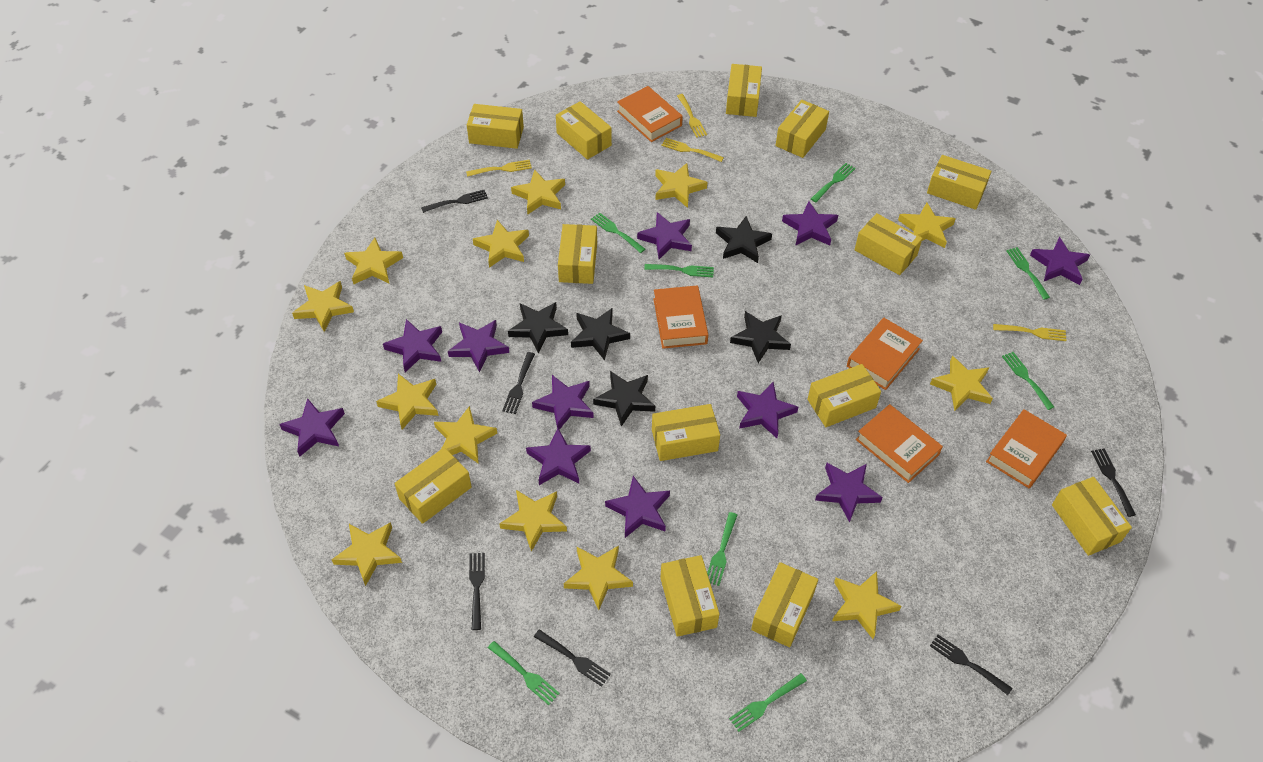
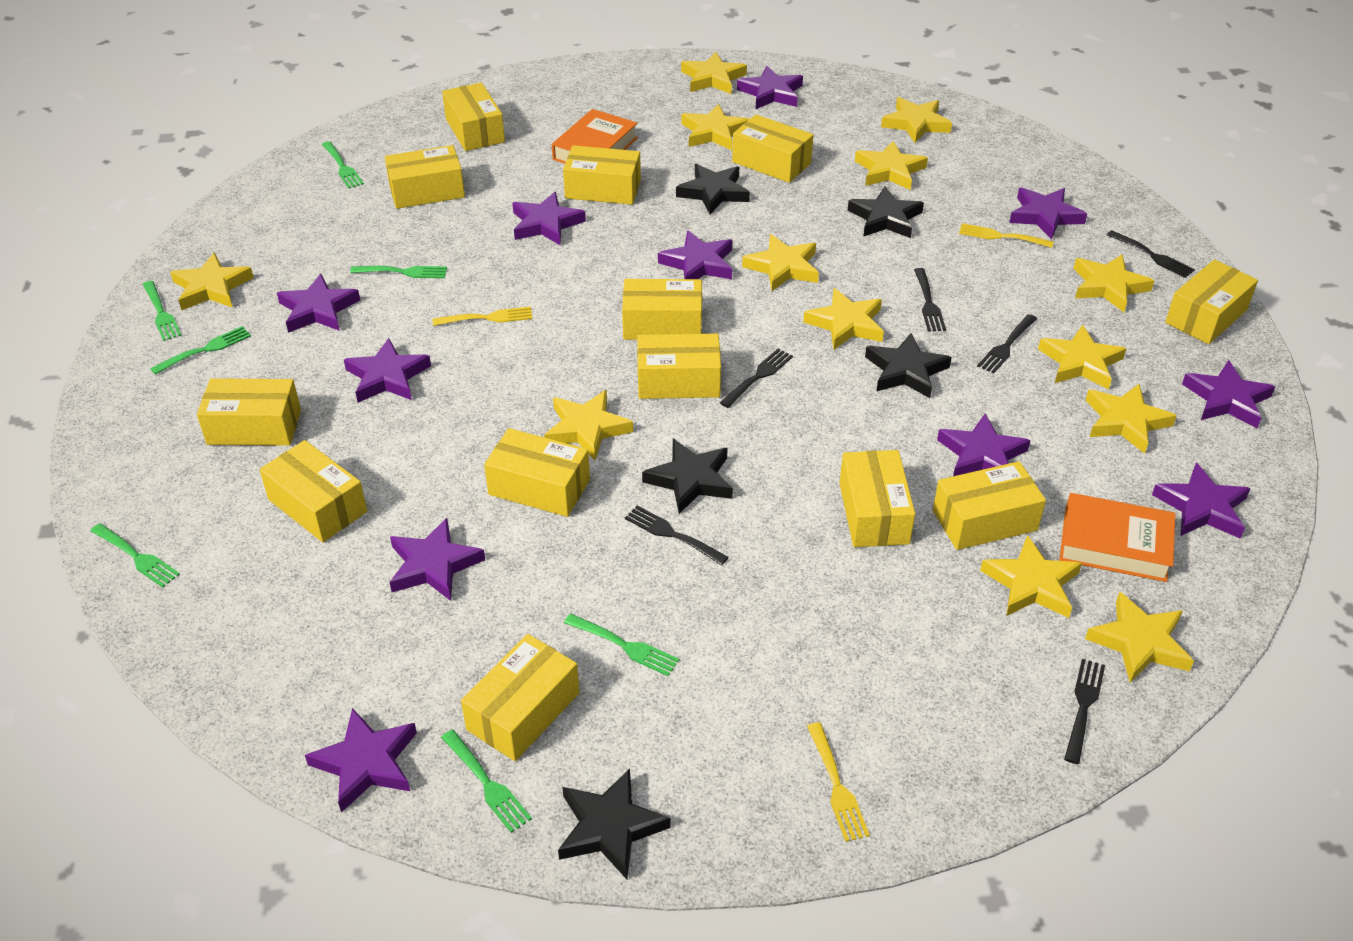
green fork: 8 -> 7
orange book: 5 -> 2
yellow fork: 4 -> 3

